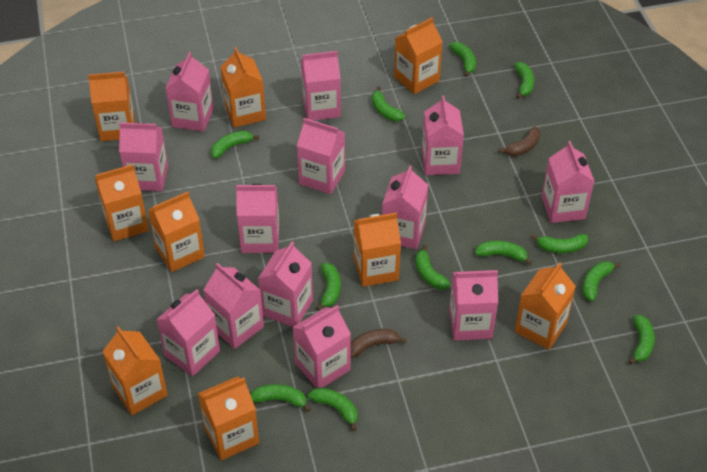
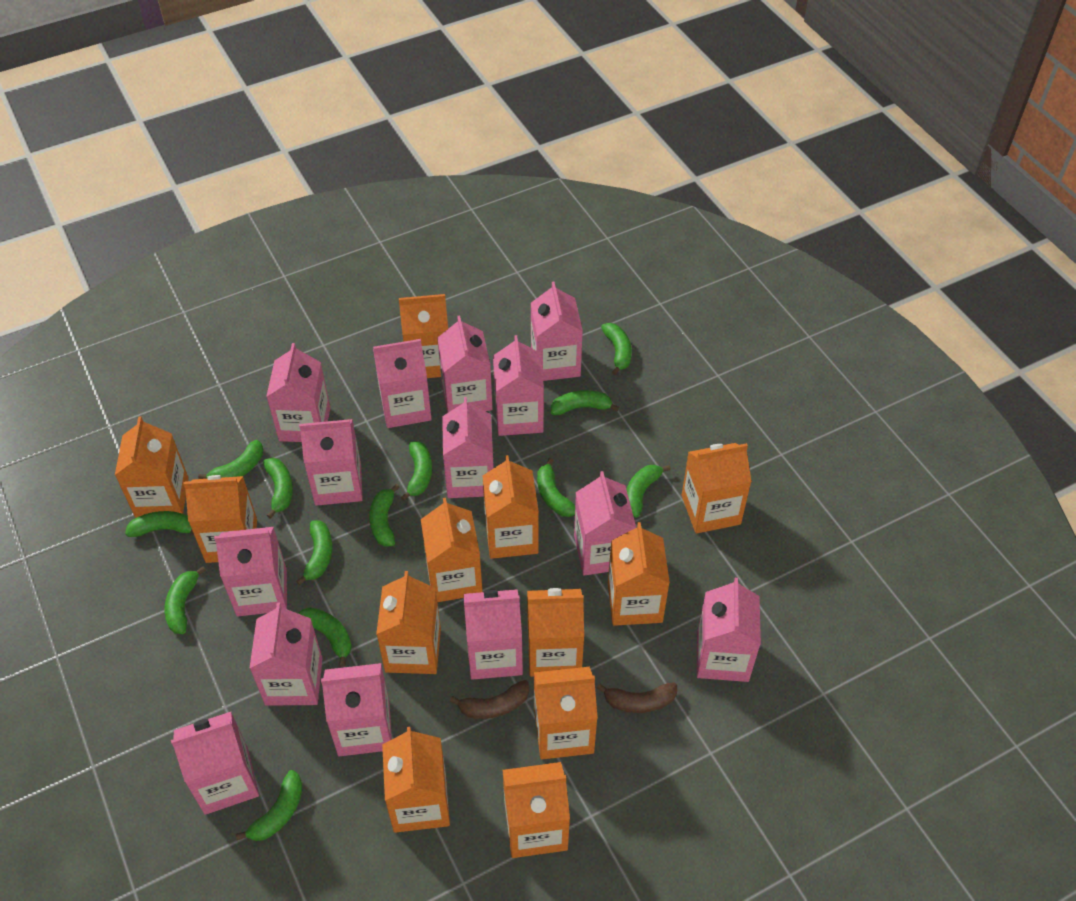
green banana: 12 -> 13
orange carton: 9 -> 12
pink carton: 13 -> 14

